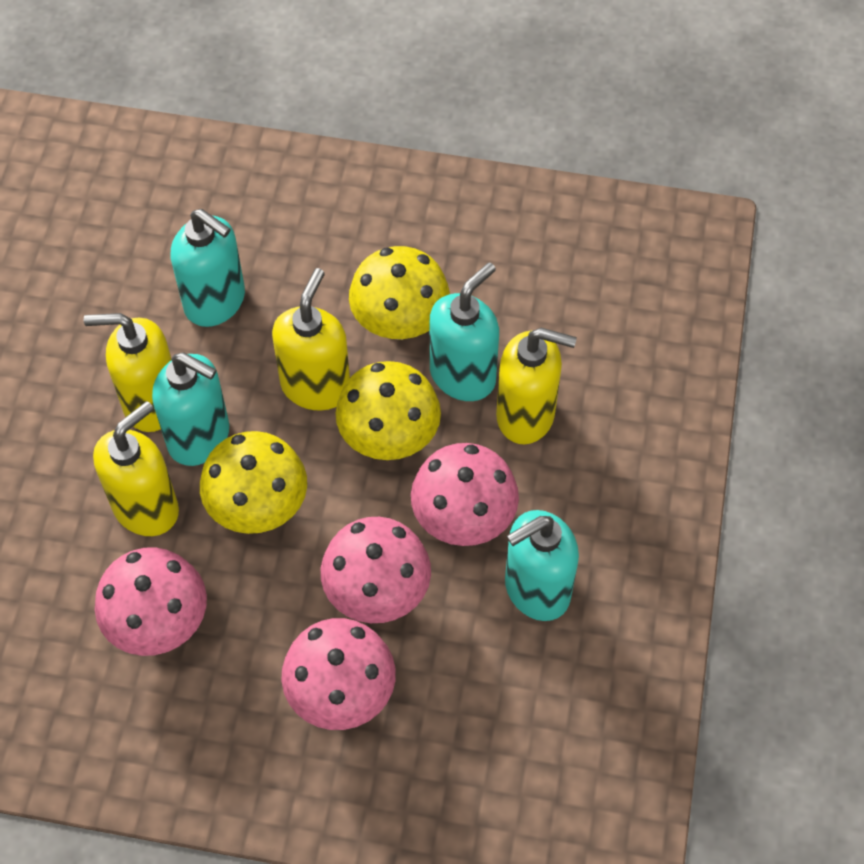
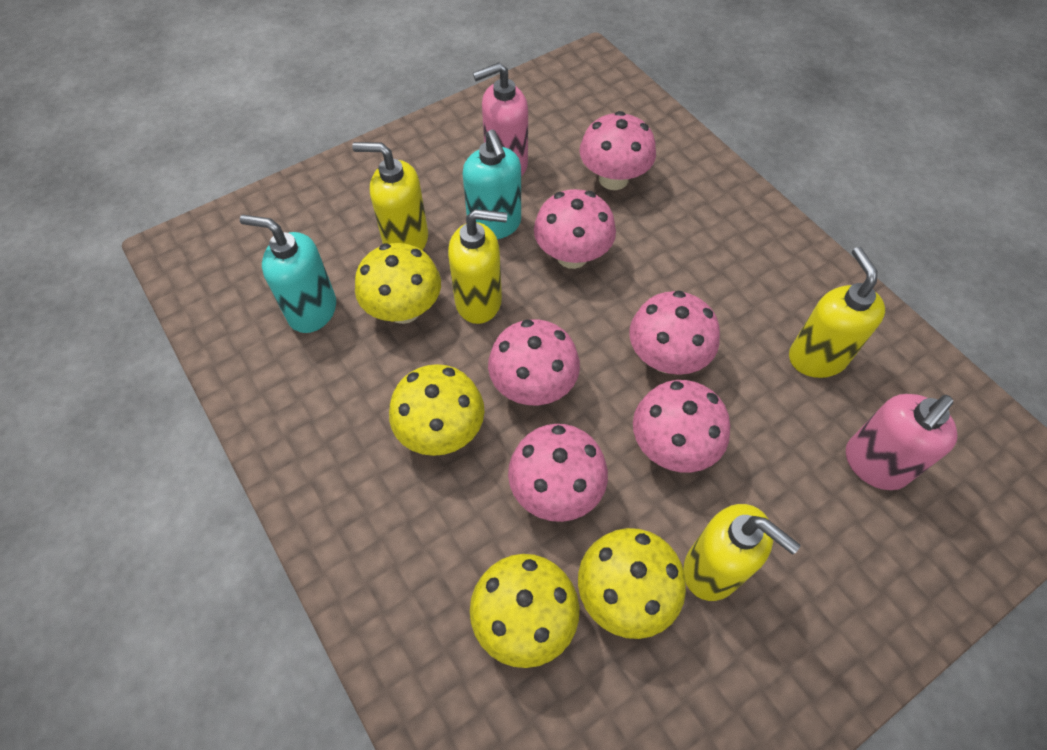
pink mushroom: 4 -> 6
pink soap dispenser: 0 -> 2
turquoise soap dispenser: 4 -> 2
yellow mushroom: 3 -> 4

